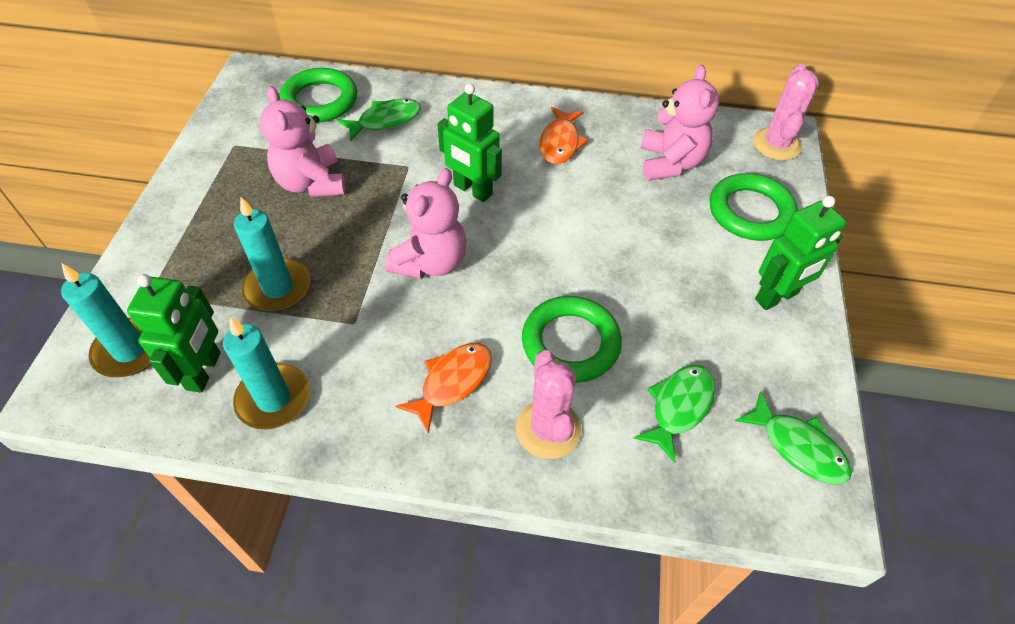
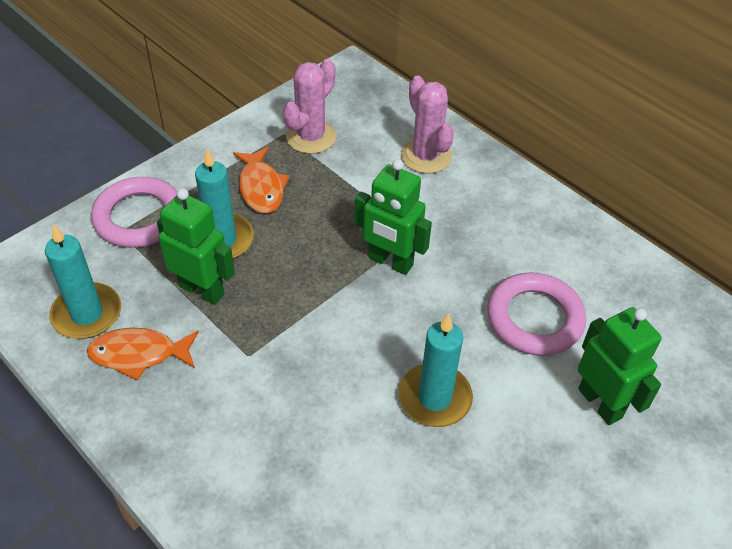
green fish: 3 -> 0
green ring: 3 -> 0
pink ring: 0 -> 2
pink teddy bear: 3 -> 0

